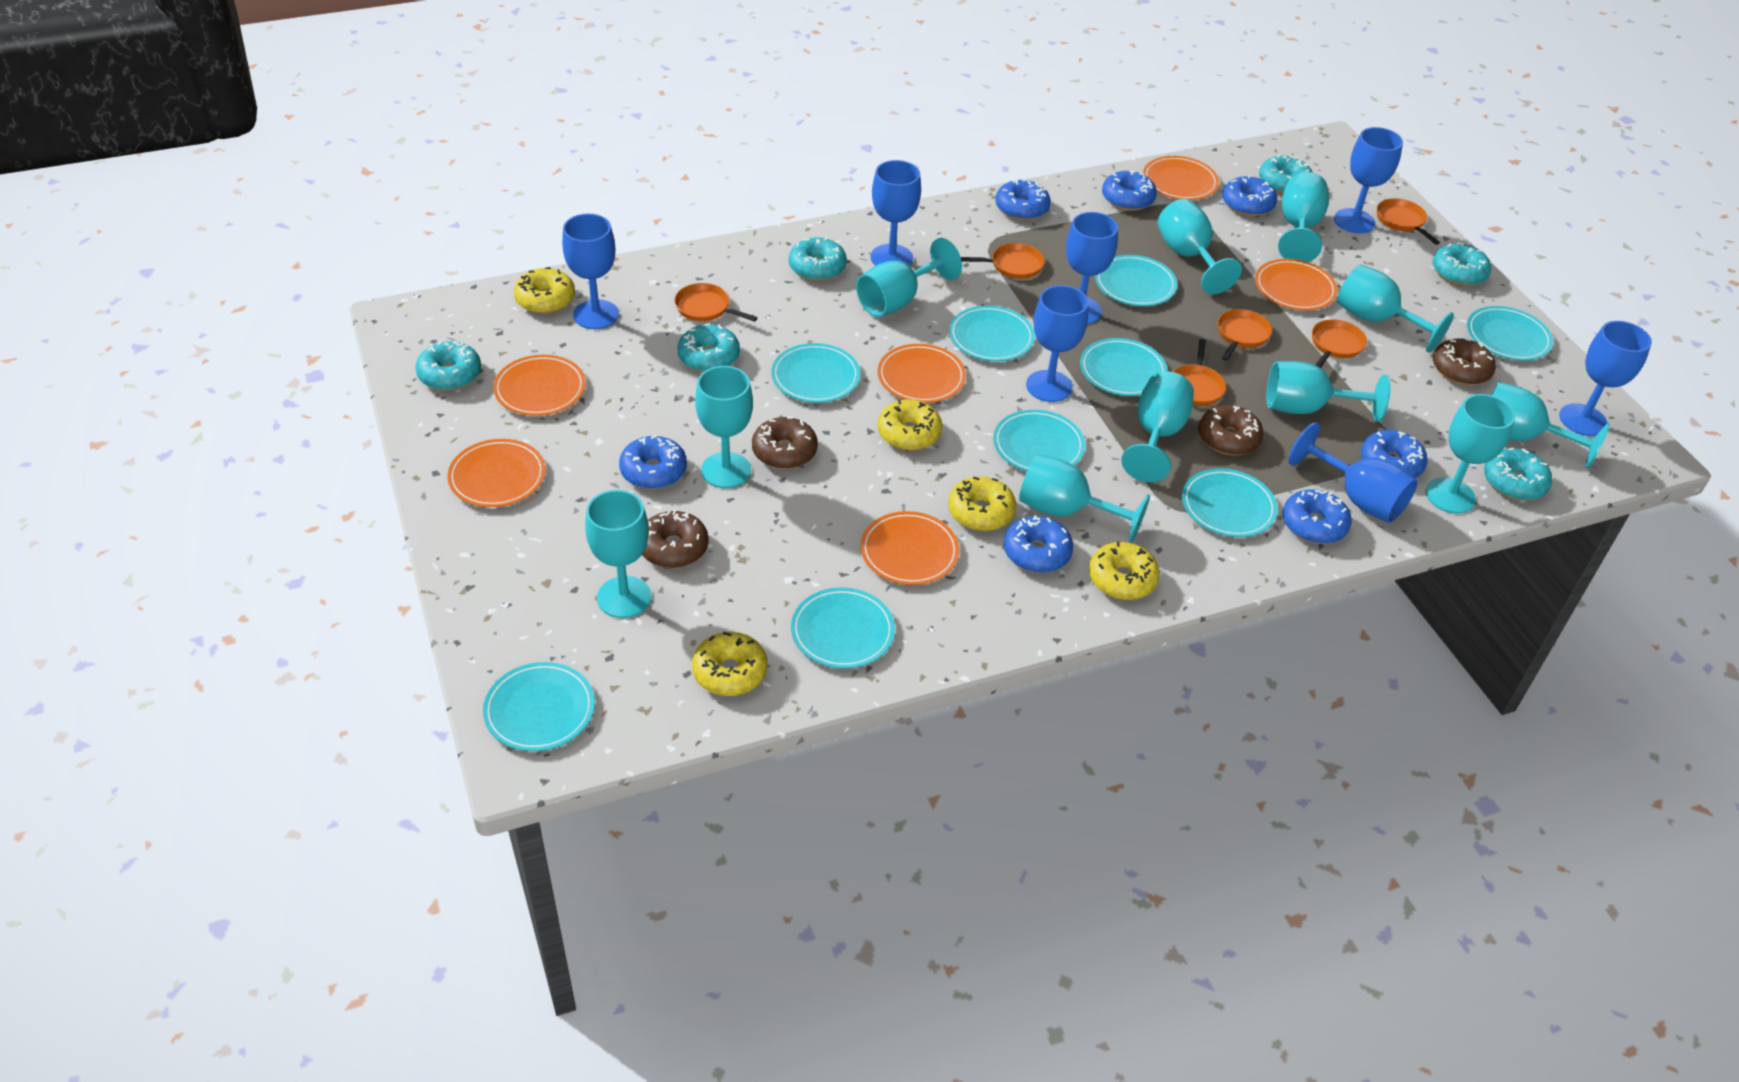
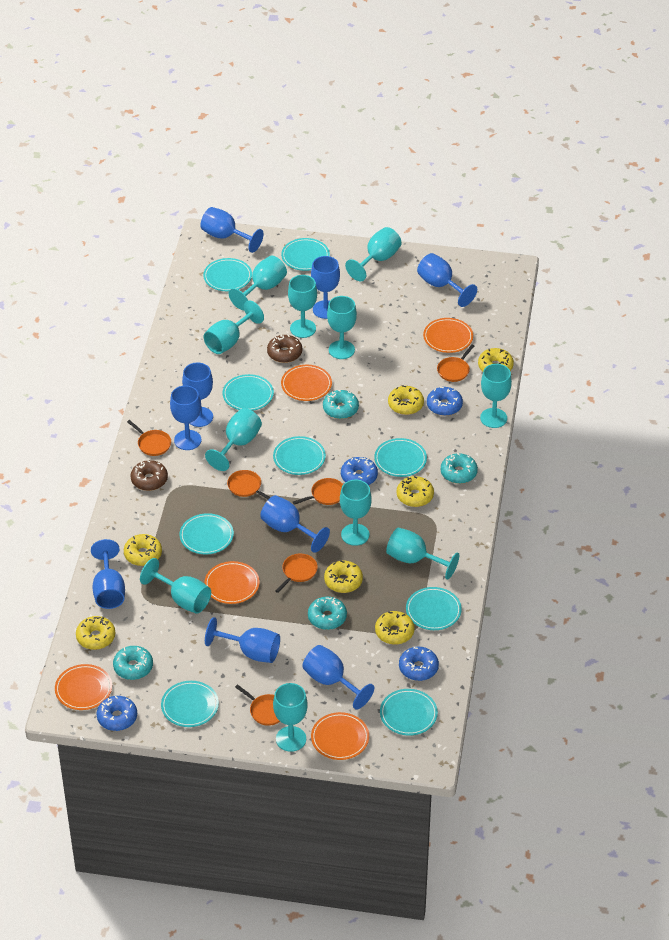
blue donut: 7 -> 4
blue goblet: 7 -> 9
brown donut: 4 -> 2
orange plate: 6 -> 5
turquoise donut: 6 -> 4
yellow donut: 5 -> 7

